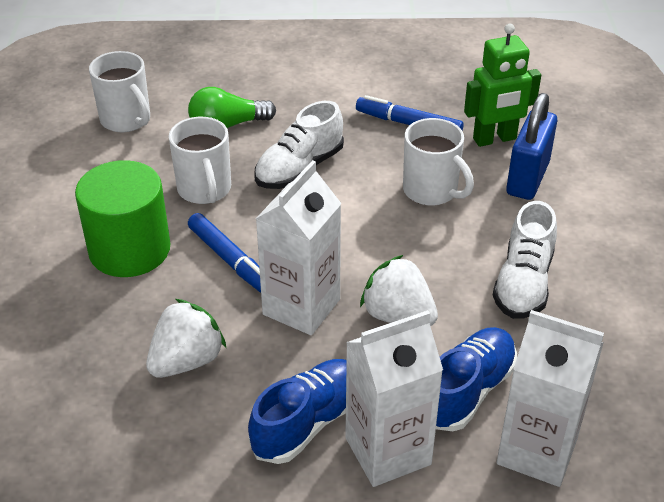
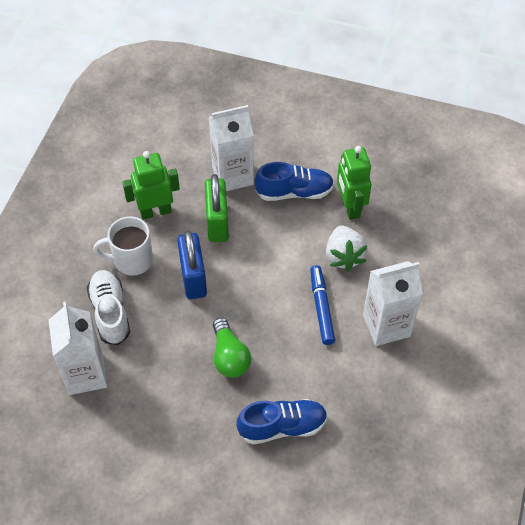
blue marker: 2 -> 1
green cylinder: 1 -> 0
green padlock: 0 -> 1
green robot: 1 -> 2
white mug: 3 -> 1
white shoe: 2 -> 1
white strawberry: 2 -> 1

